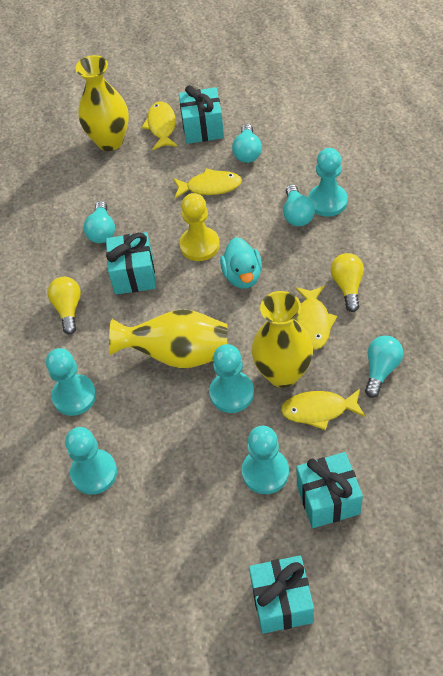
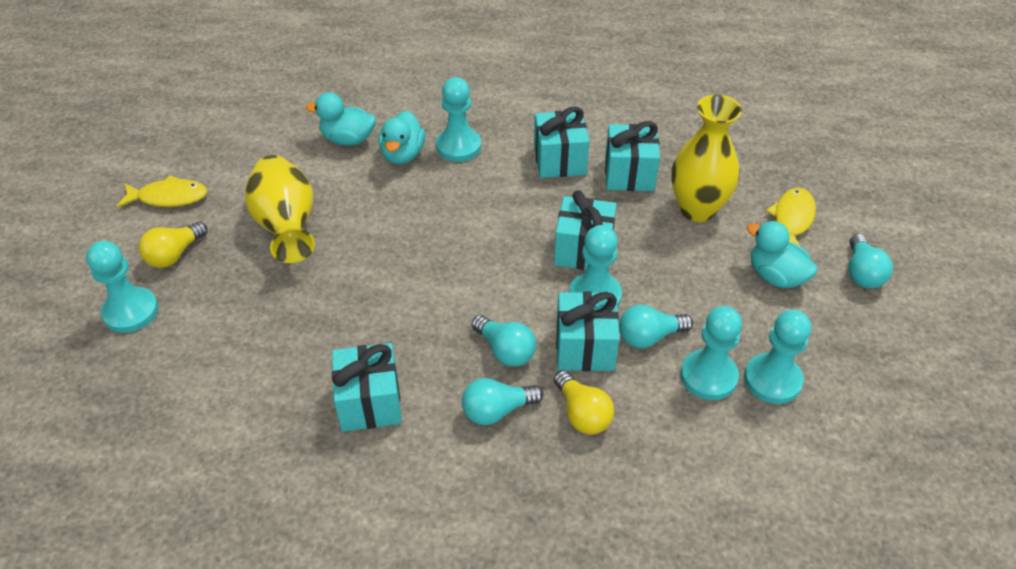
turquoise duck: 1 -> 3
turquoise gift: 4 -> 5
yellow fish: 4 -> 2
yellow pawn: 1 -> 0
yellow vase: 3 -> 2

